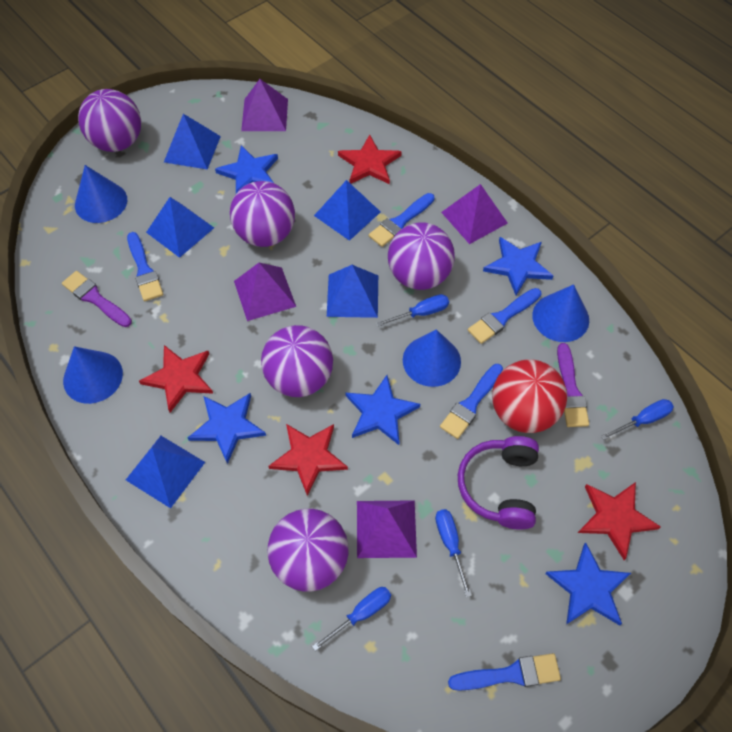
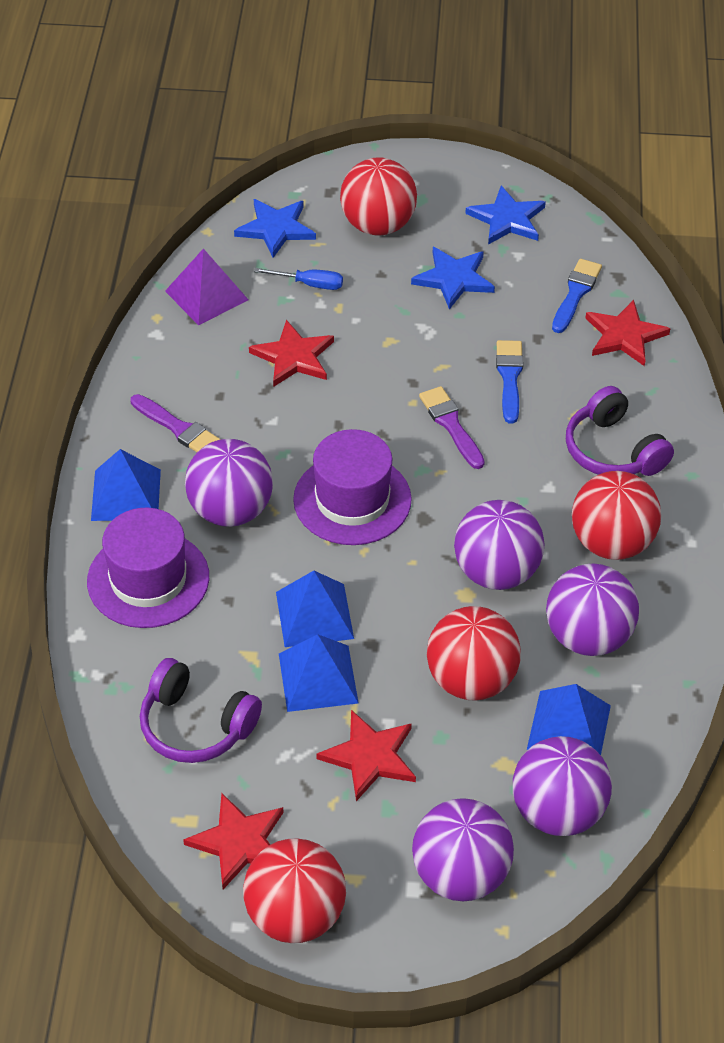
blue brush: 5 -> 2
blue cone: 4 -> 0
blue pyramid: 5 -> 4
blue screwdriver: 4 -> 1
blue star: 5 -> 3
purple hat: 0 -> 2
purple headphones: 1 -> 2
purple pyramid: 4 -> 1
red ball: 1 -> 4

